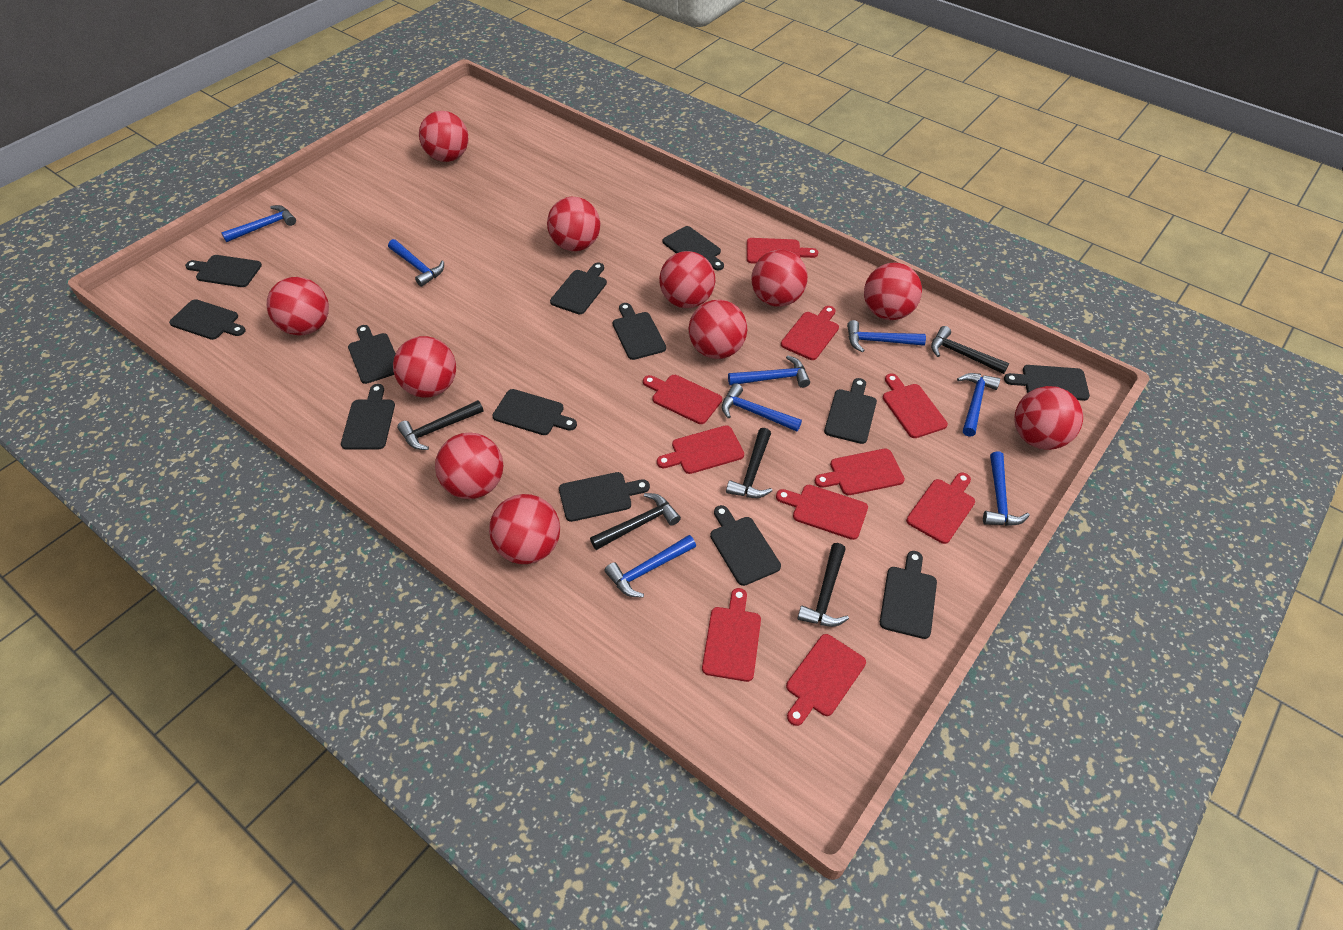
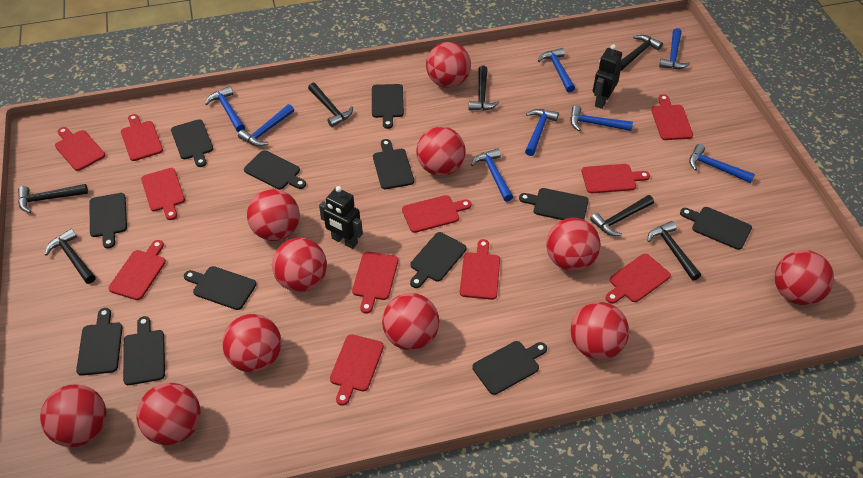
black cutting board: 13 -> 12
black hammer: 5 -> 7
black robot: 0 -> 2
red cutting board: 10 -> 11

